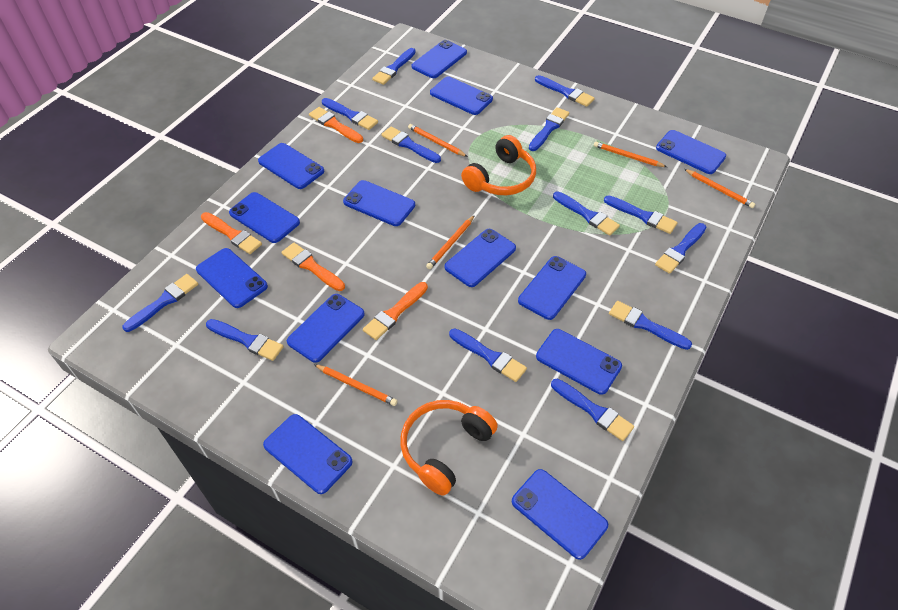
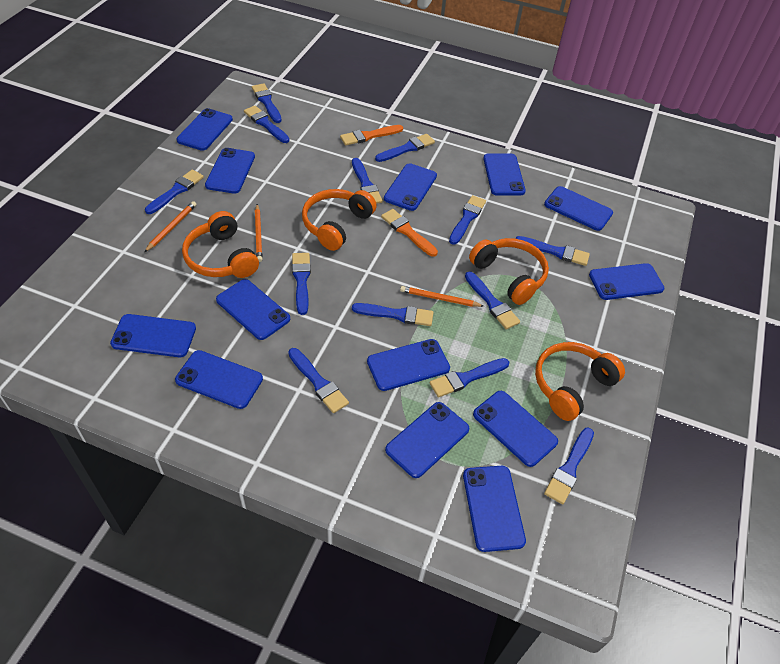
orange brush: 4 -> 2
orange headphones: 2 -> 4
orange pencil: 5 -> 3

